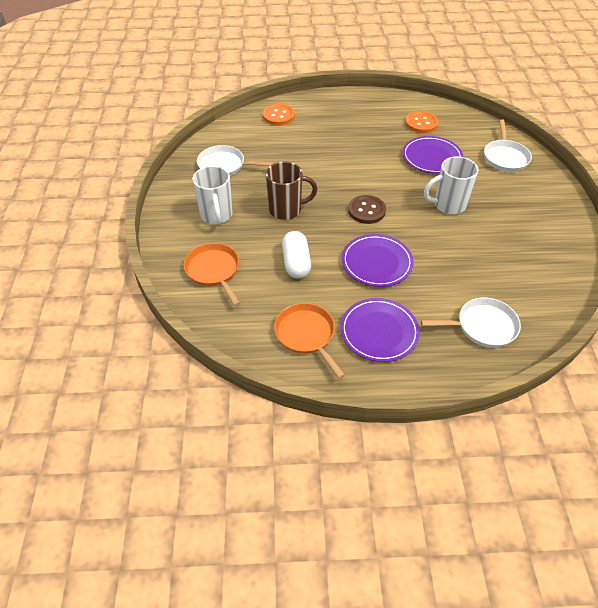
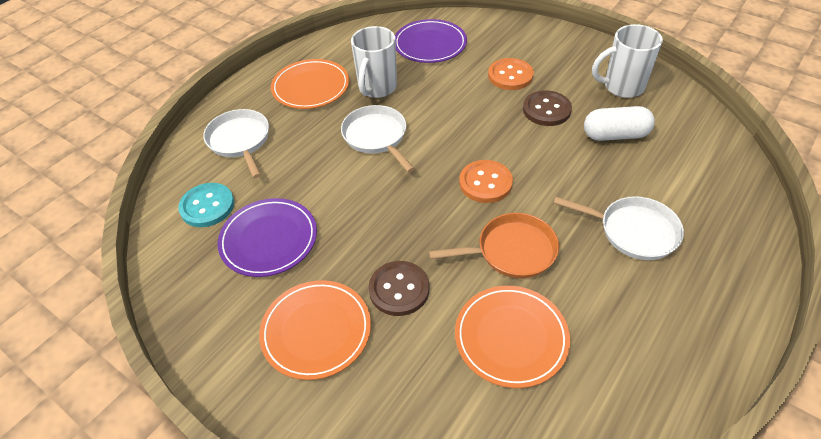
brown button: 1 -> 2
brown mug: 1 -> 0
orange pan: 2 -> 1
orange plate: 0 -> 3
purple plate: 3 -> 2
turquoise button: 0 -> 1

